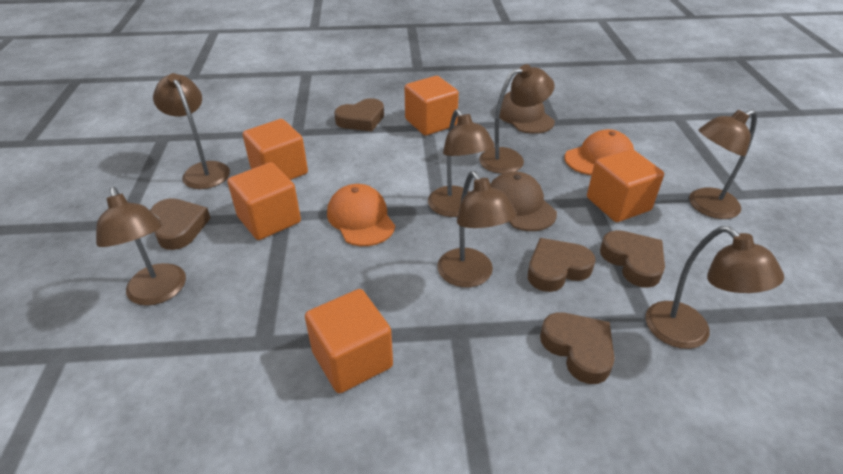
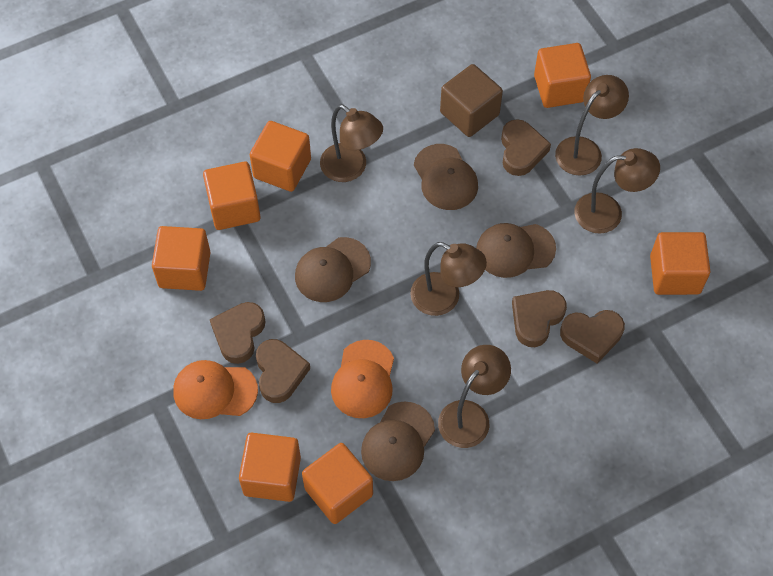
brown cap: 2 -> 4
brown cube: 0 -> 1
brown lamp: 7 -> 5
orange cube: 5 -> 7

